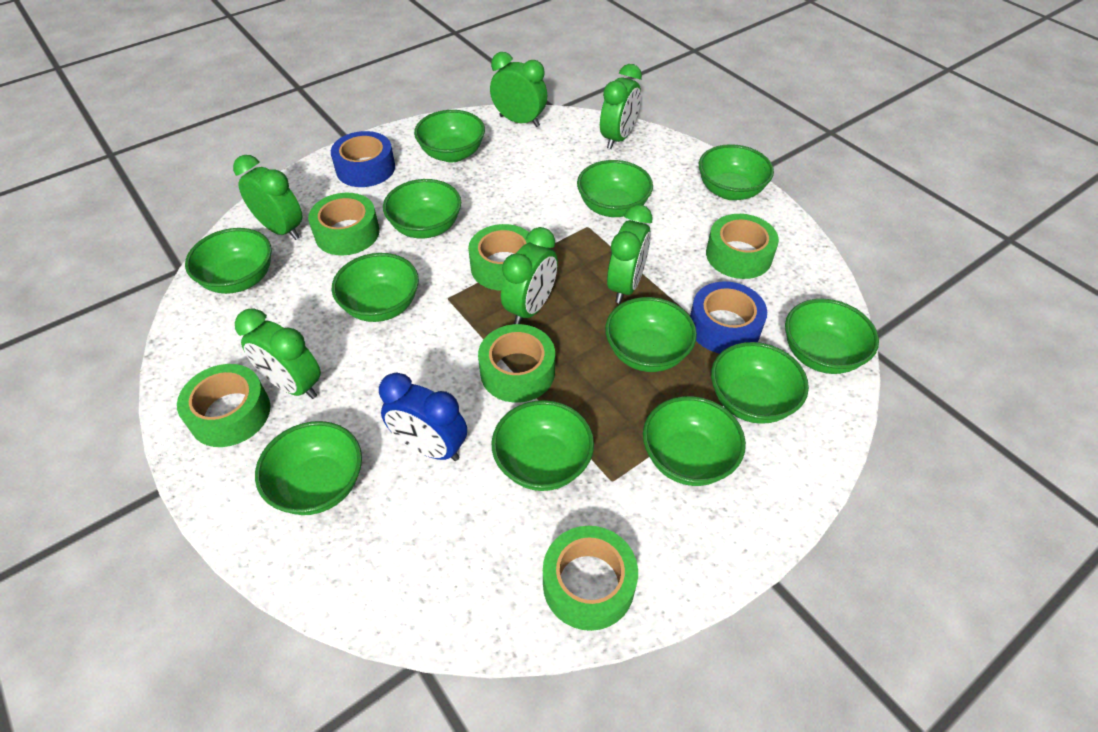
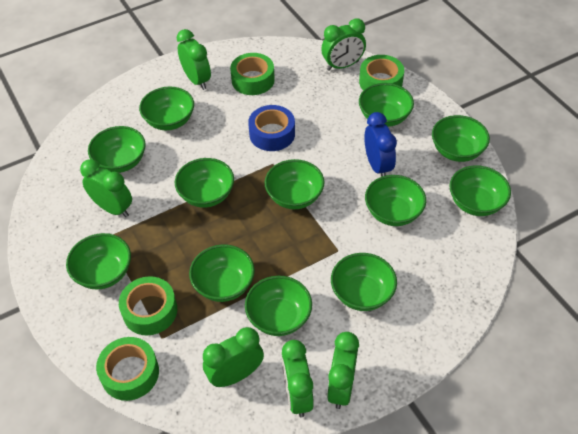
blue tape: 2 -> 1
green tape: 6 -> 4

